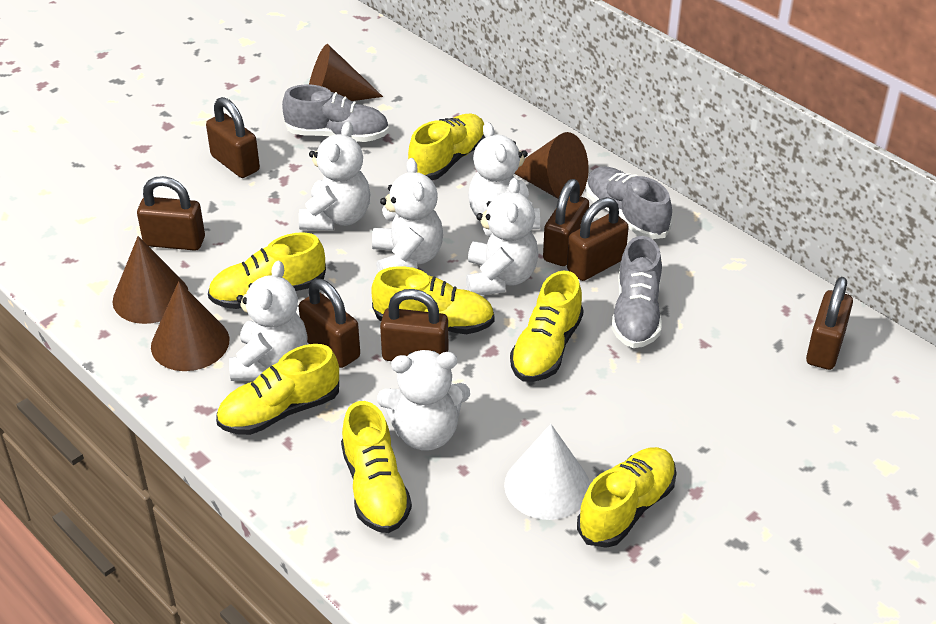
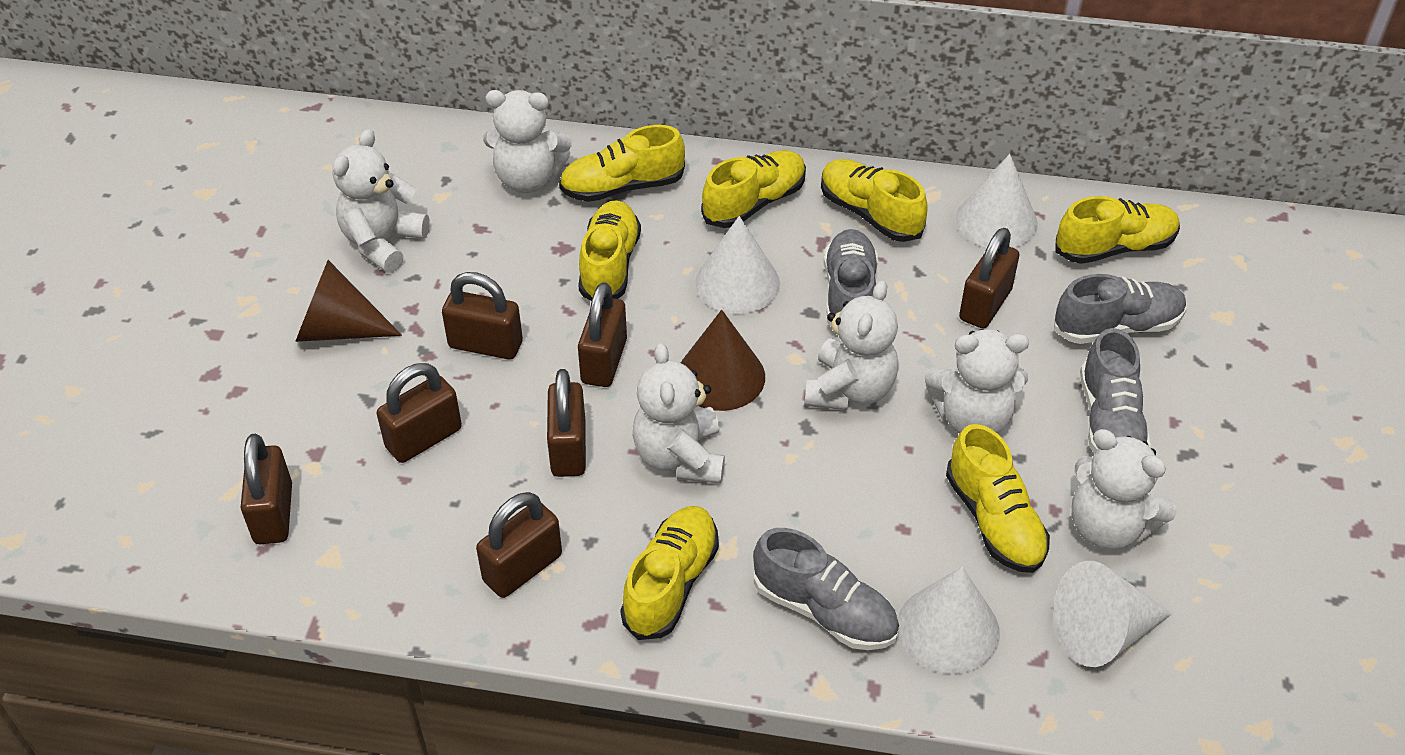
brown cone: 4 -> 2
grey shoe: 3 -> 4
white cone: 1 -> 4

